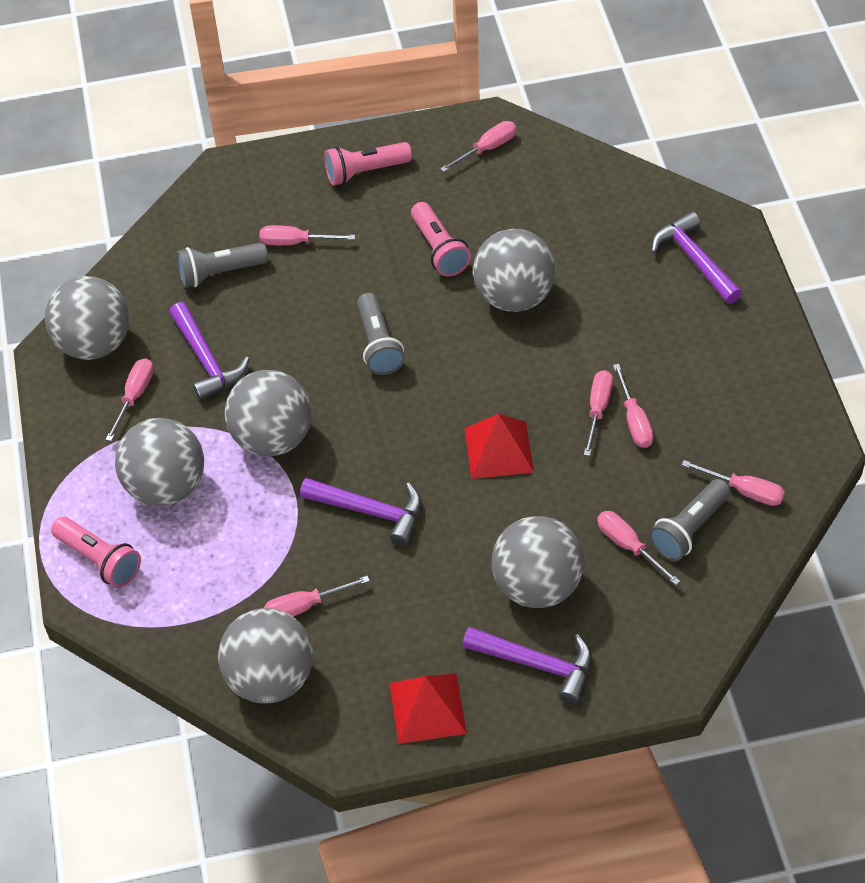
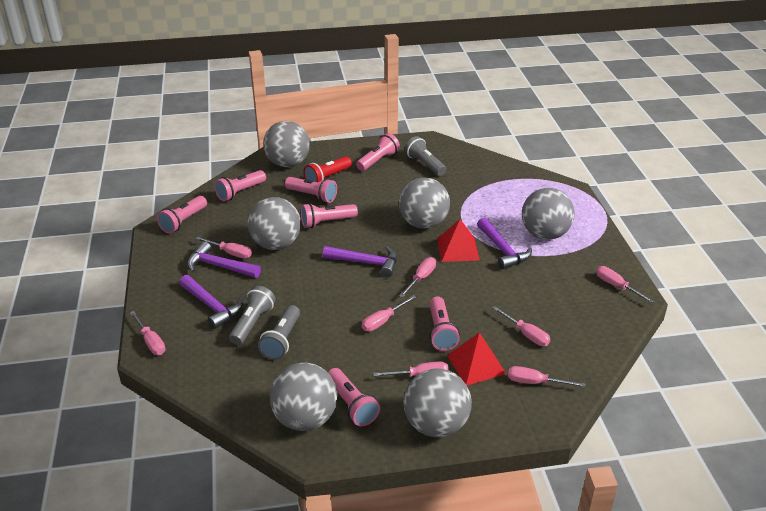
pink flashlight: 3 -> 7
red flashlight: 0 -> 1

